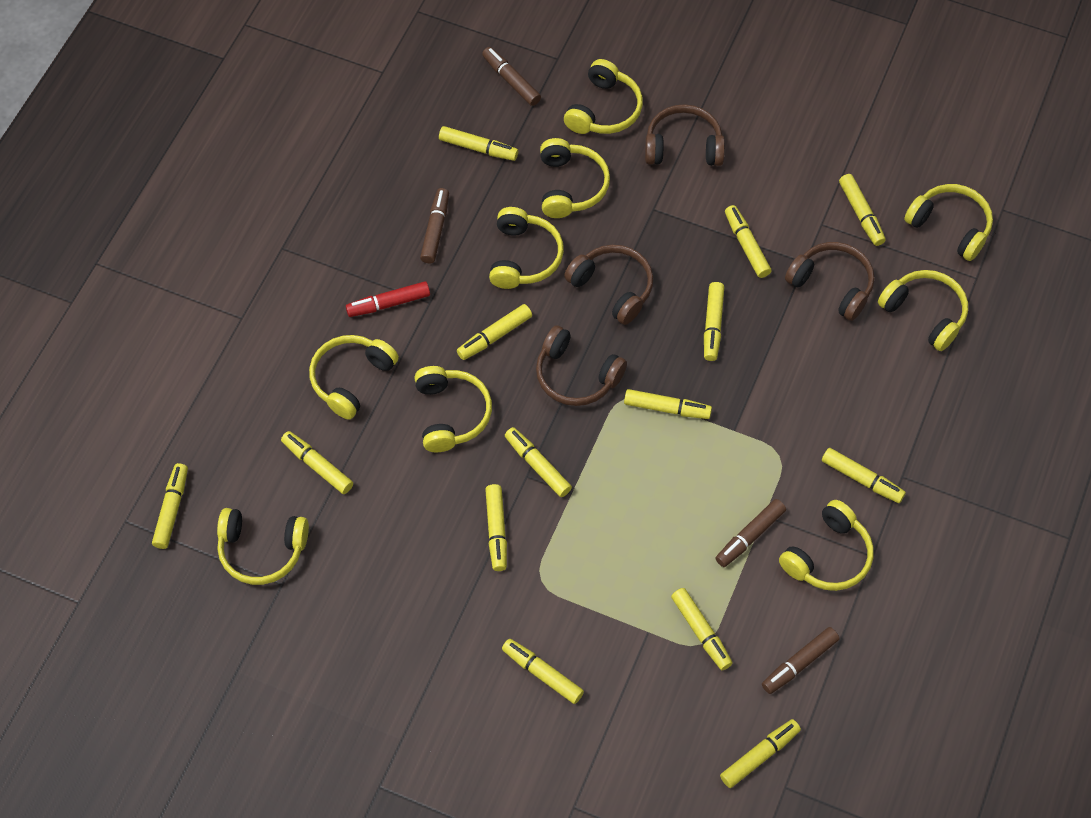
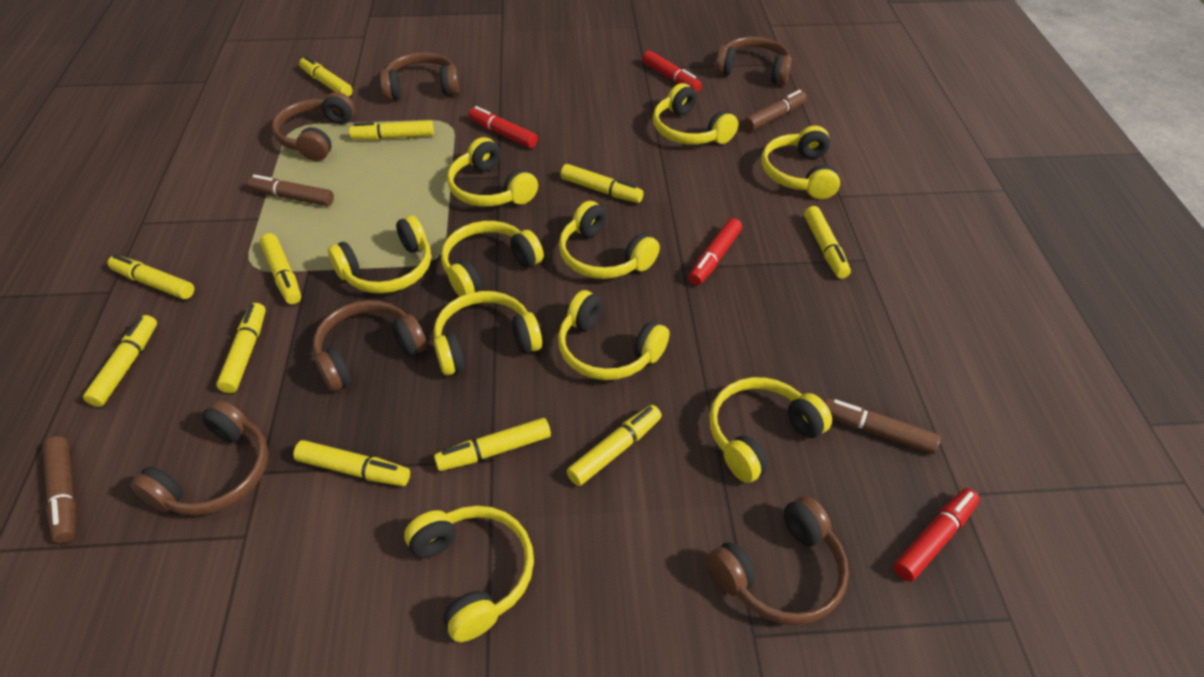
brown headphones: 4 -> 6
red marker: 1 -> 4
yellow headphones: 9 -> 10
yellow marker: 14 -> 11

